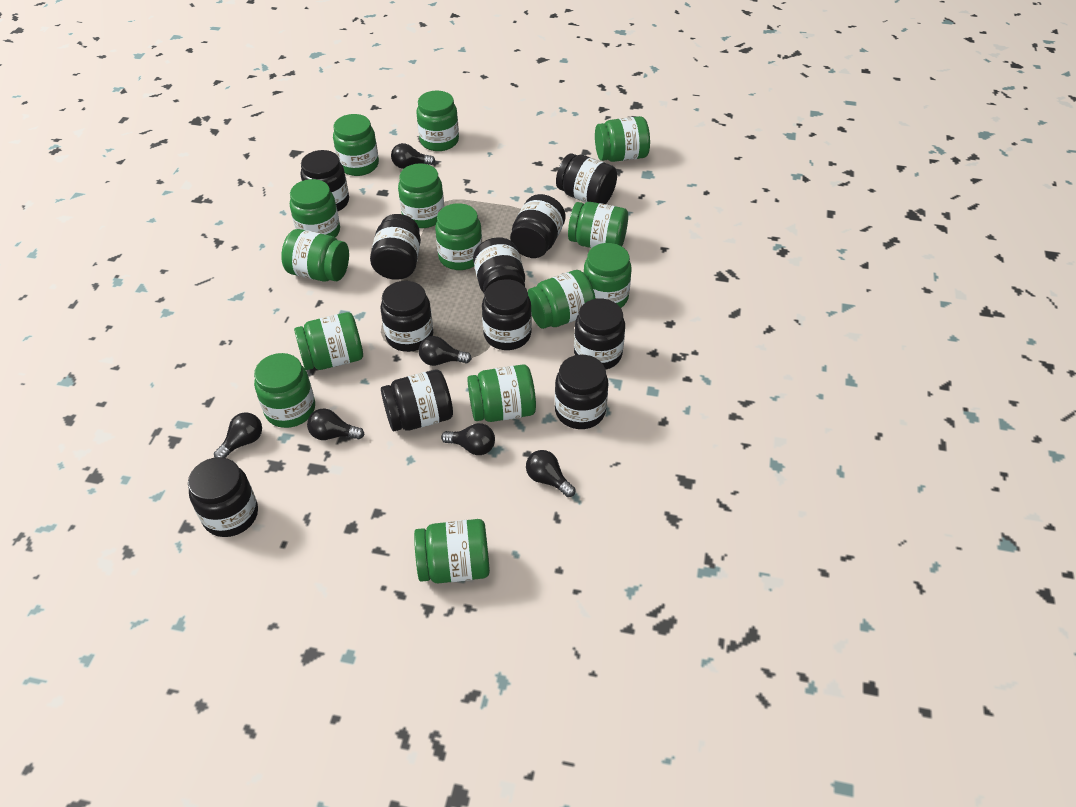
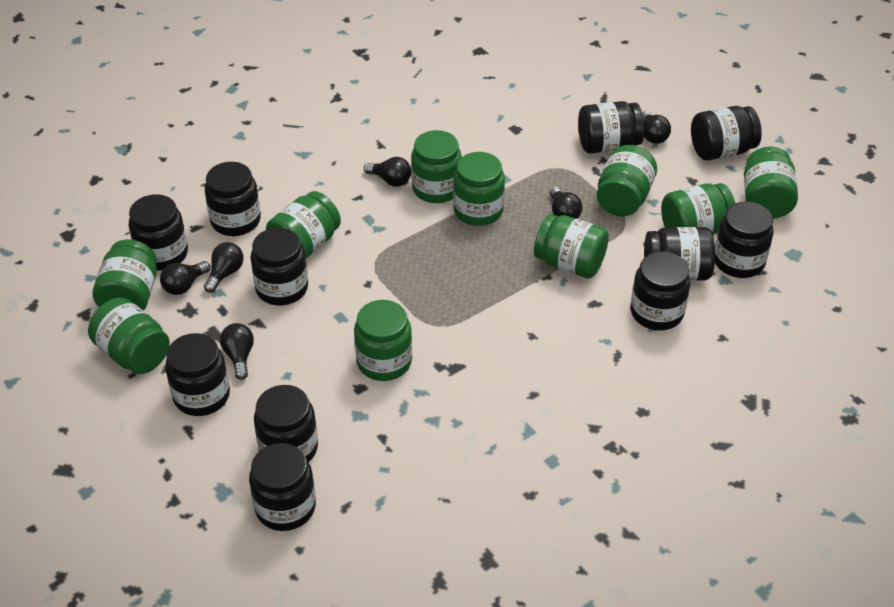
green jar: 14 -> 10

